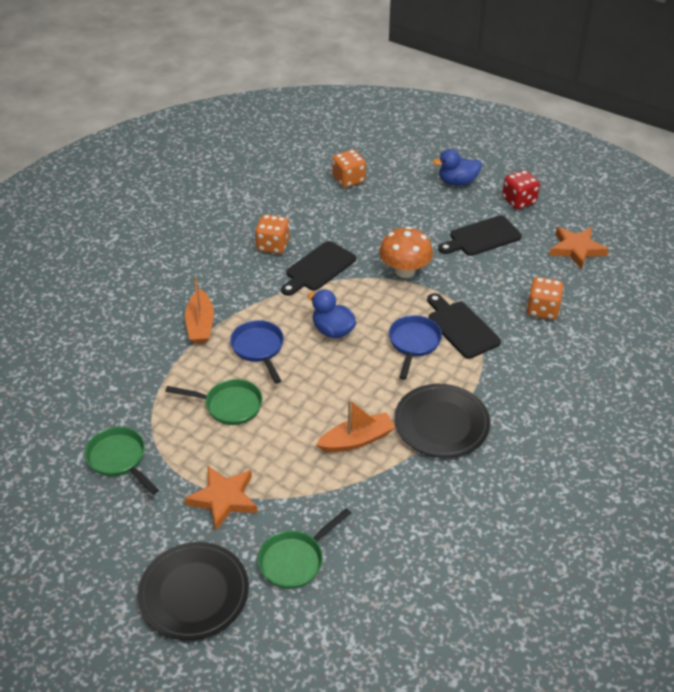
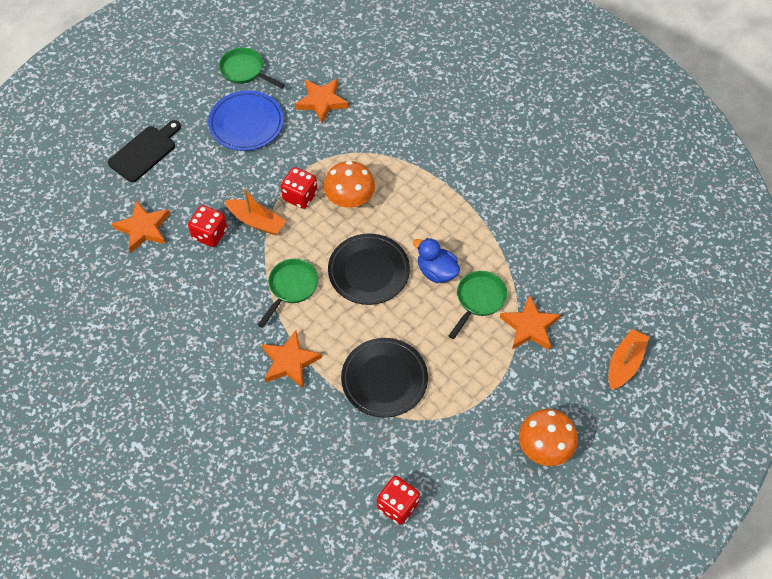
black cutting board: 3 -> 1
blue duck: 2 -> 1
blue pan: 2 -> 0
blue plate: 0 -> 1
orange dice: 3 -> 0
orange mushroom: 1 -> 2
orange star: 2 -> 4
red dice: 1 -> 3

